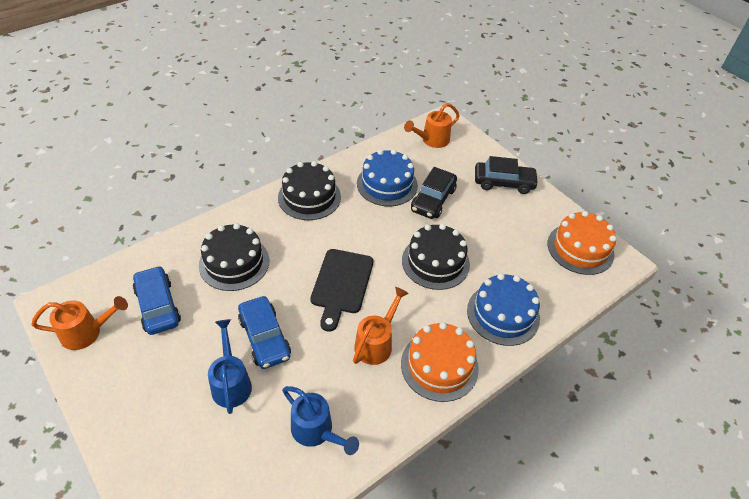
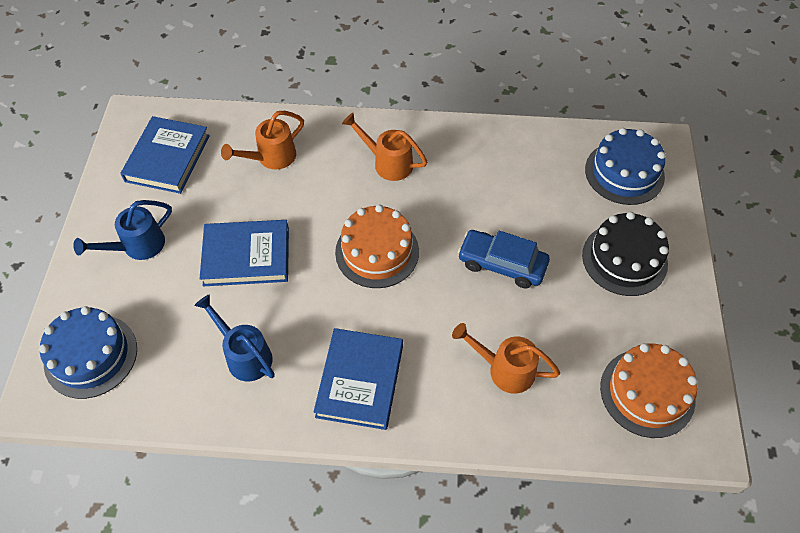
black cake: 3 -> 1
black car: 2 -> 0
black cutting board: 1 -> 0
blue book: 0 -> 3
blue car: 2 -> 1

